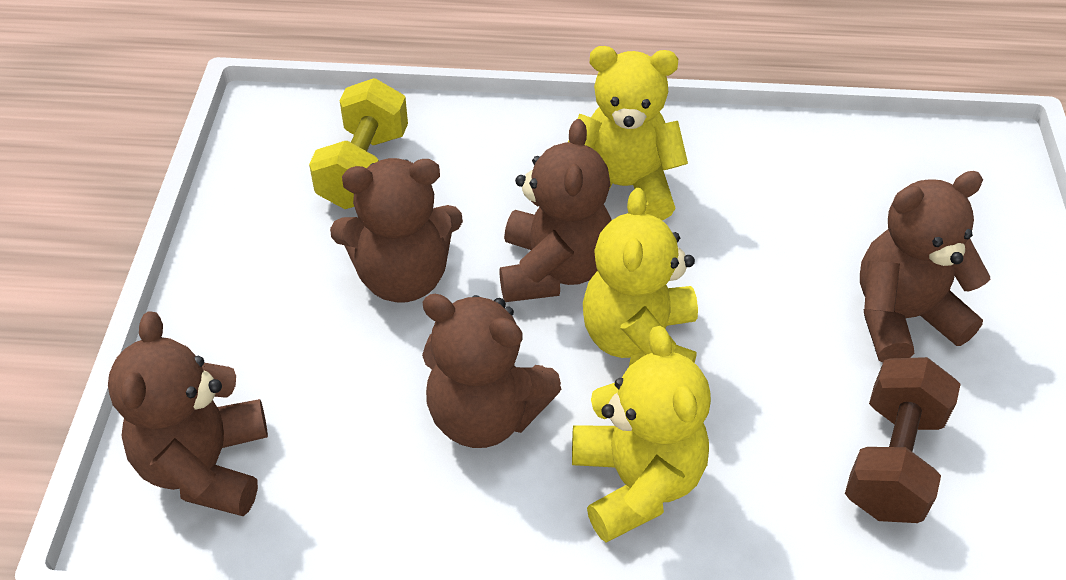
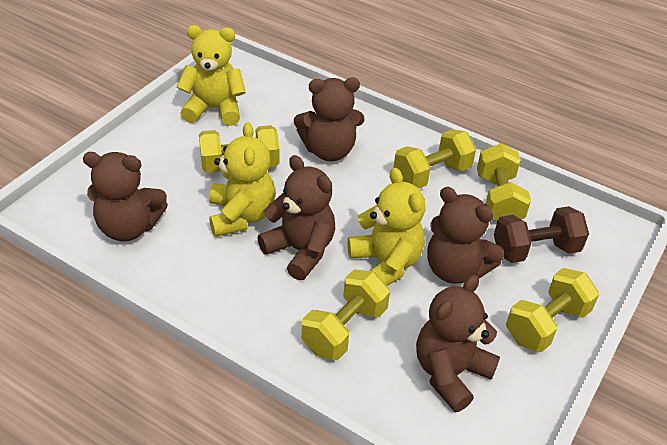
yellow dumbbell: 1 -> 5

